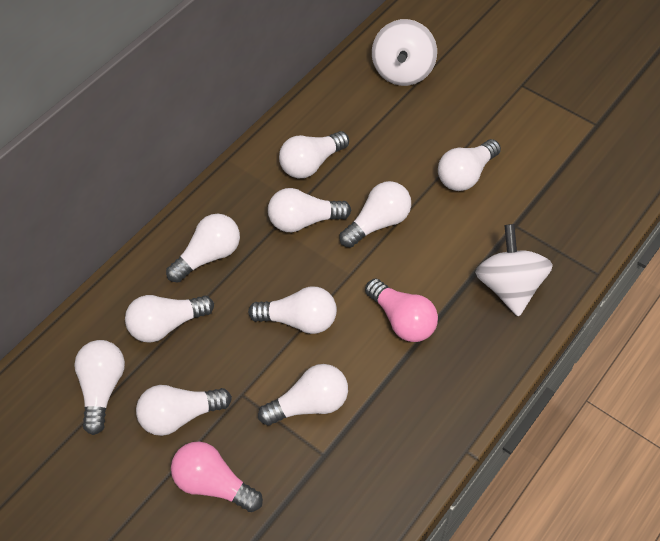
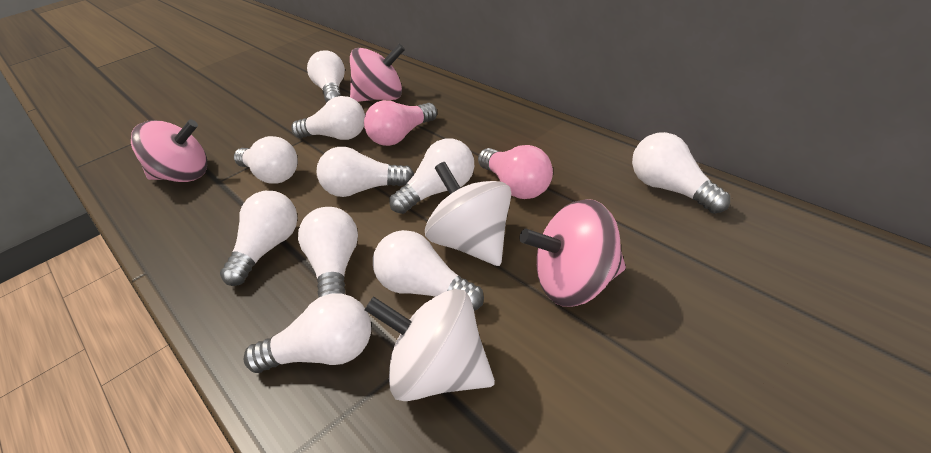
pink spinning top: 0 -> 3

